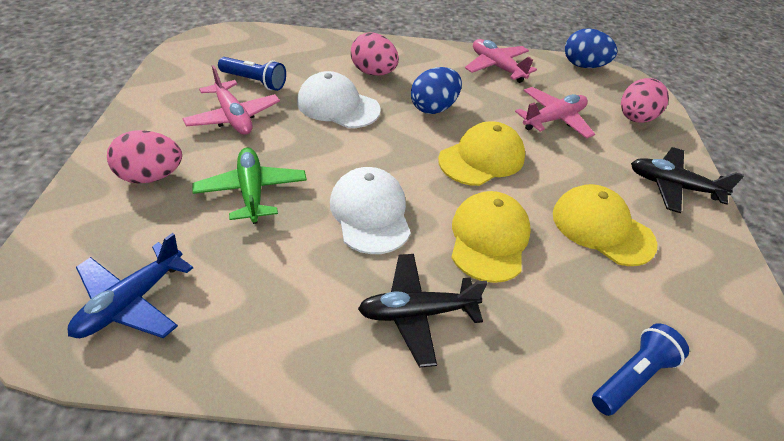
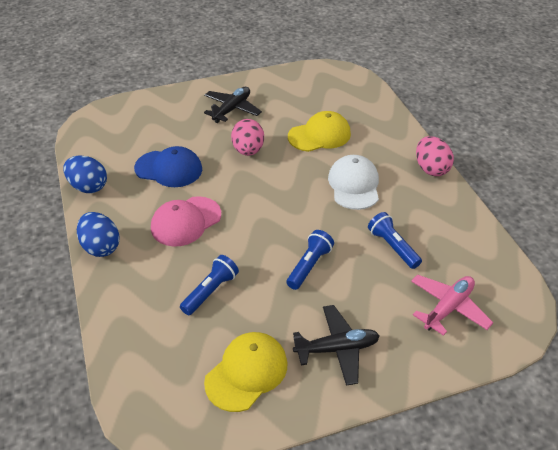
blue cap: 0 -> 1
blue flashlight: 2 -> 3
blue plane: 1 -> 0
green plane: 1 -> 0
pink cap: 0 -> 1
pink egg: 3 -> 2
pink plane: 3 -> 1
white cap: 2 -> 1
yellow cap: 3 -> 2

